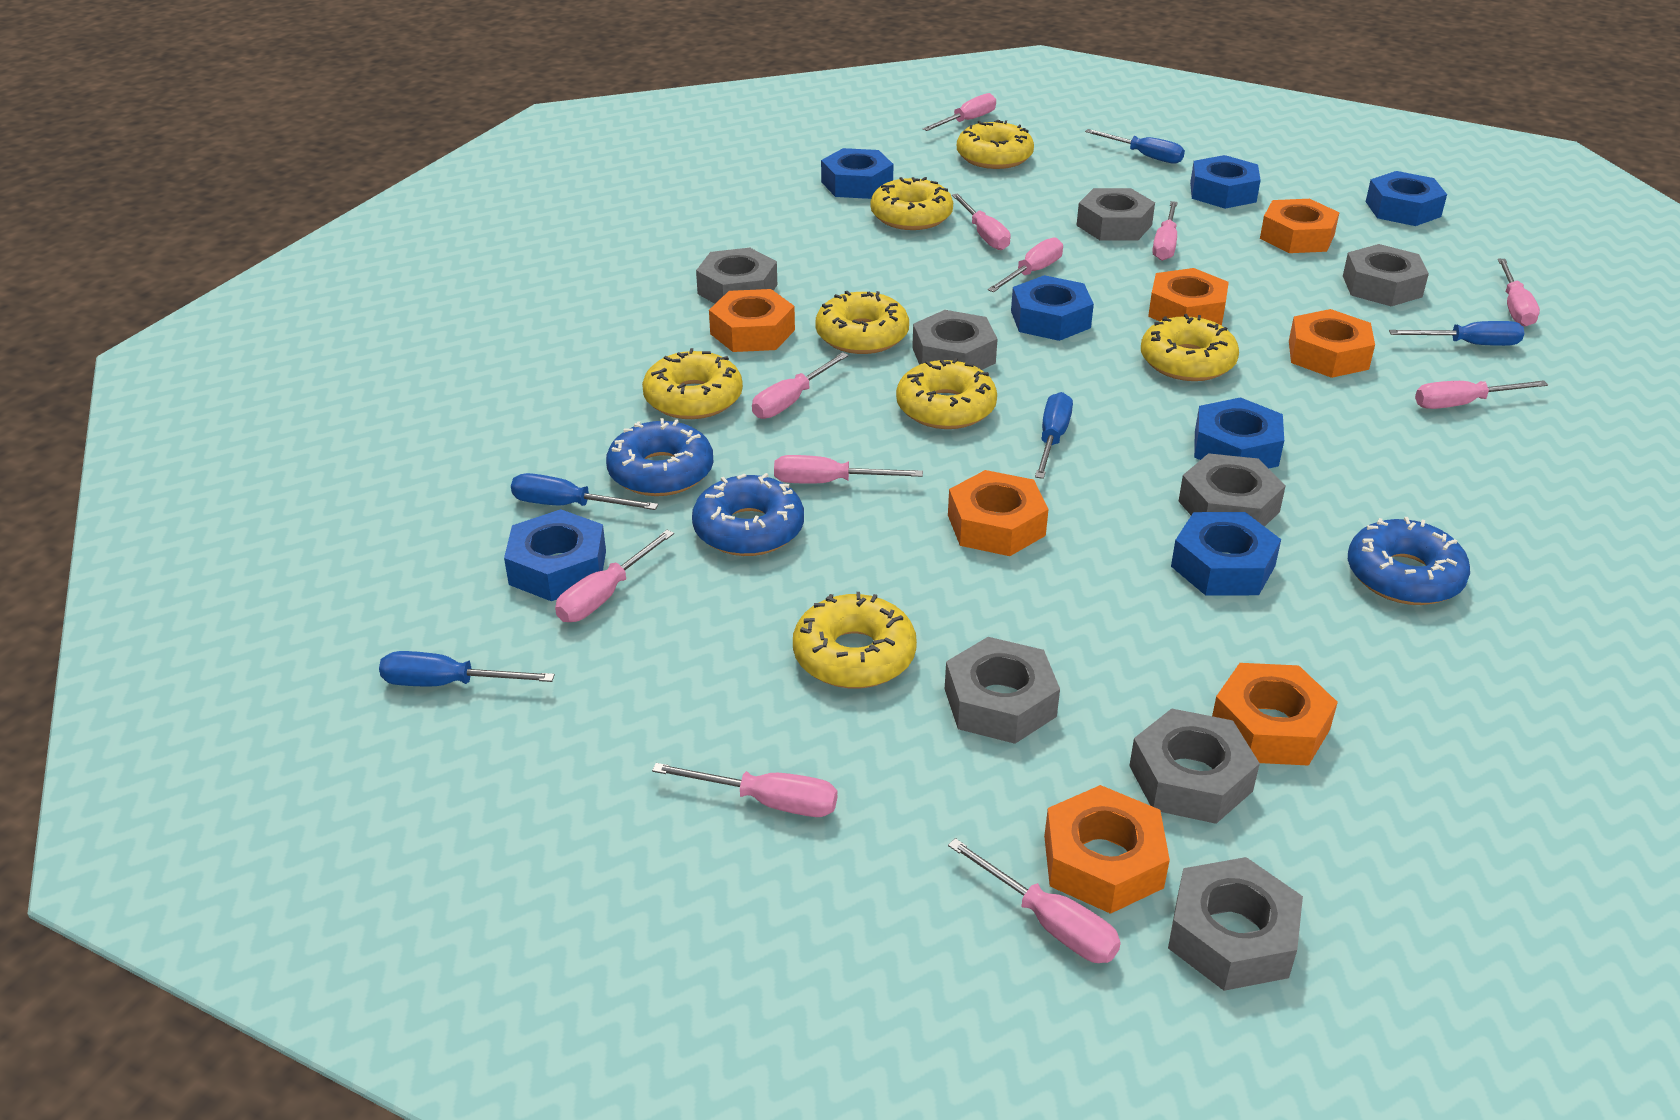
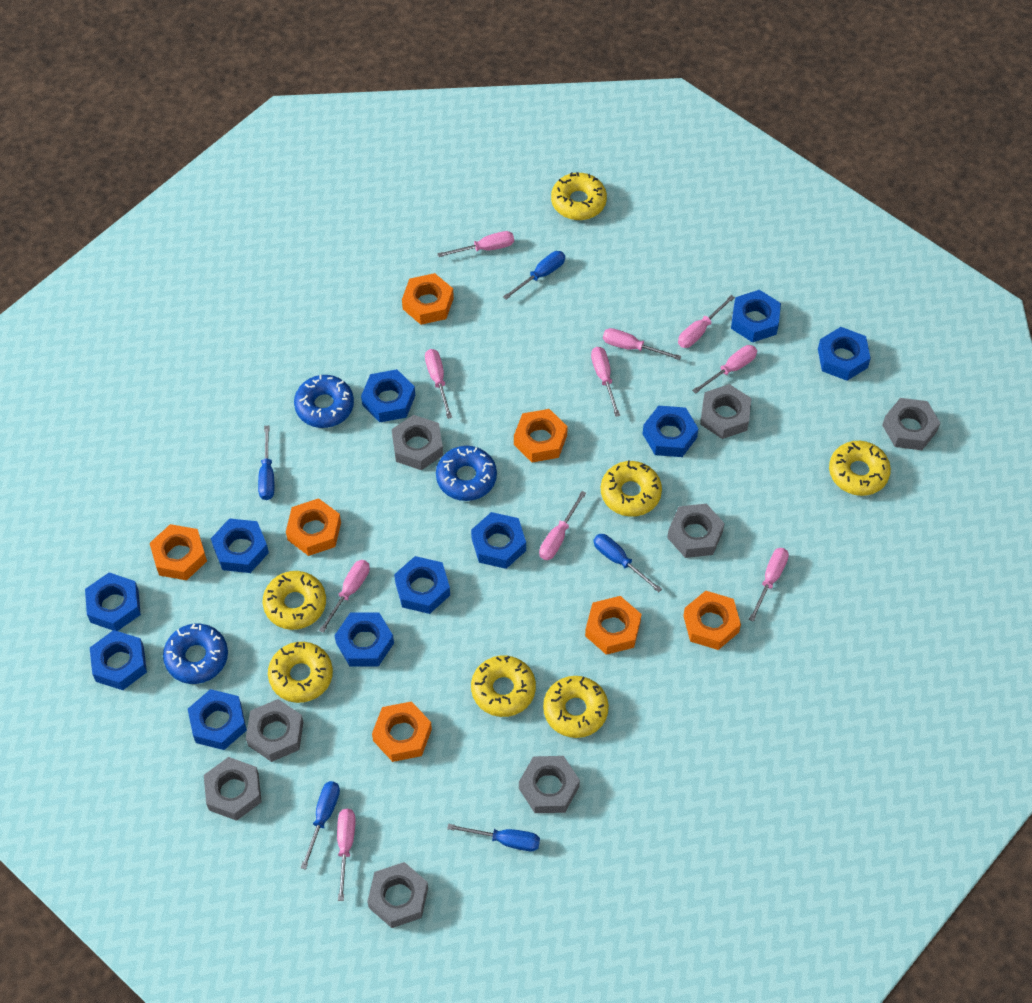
blue nut: 7 -> 11
pink screwdriver: 11 -> 10

